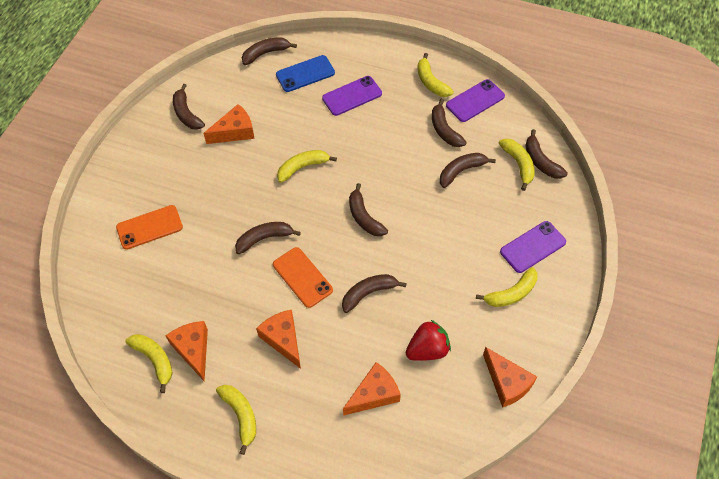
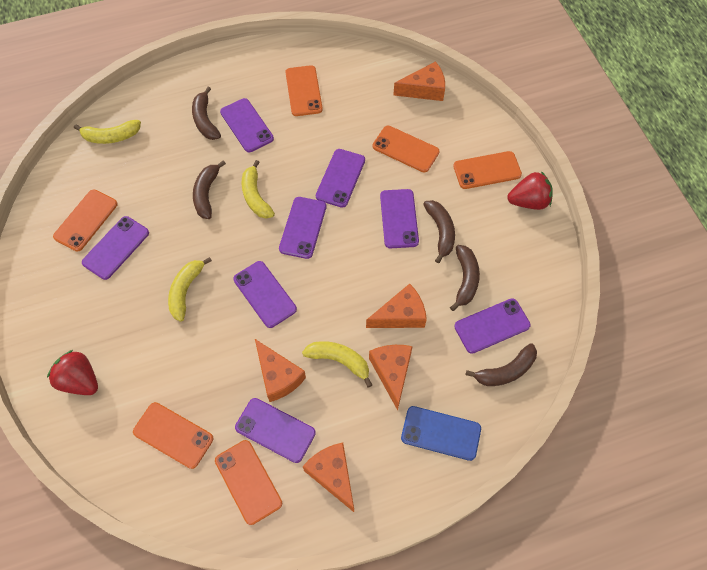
brown banana: 8 -> 5
orange phone: 2 -> 6
purple phone: 3 -> 8
red strawberry: 1 -> 2
yellow banana: 6 -> 4

